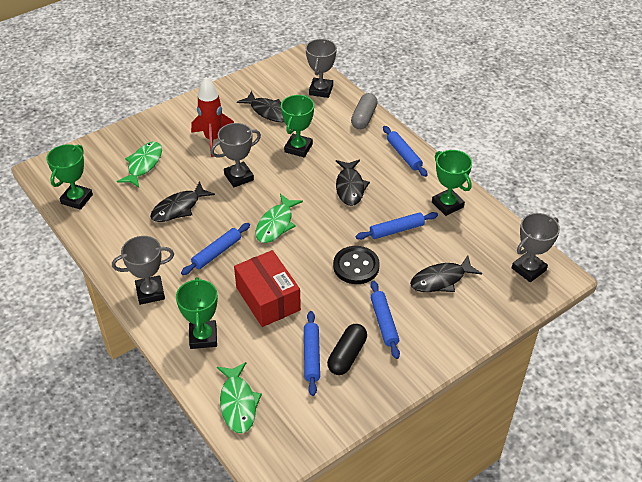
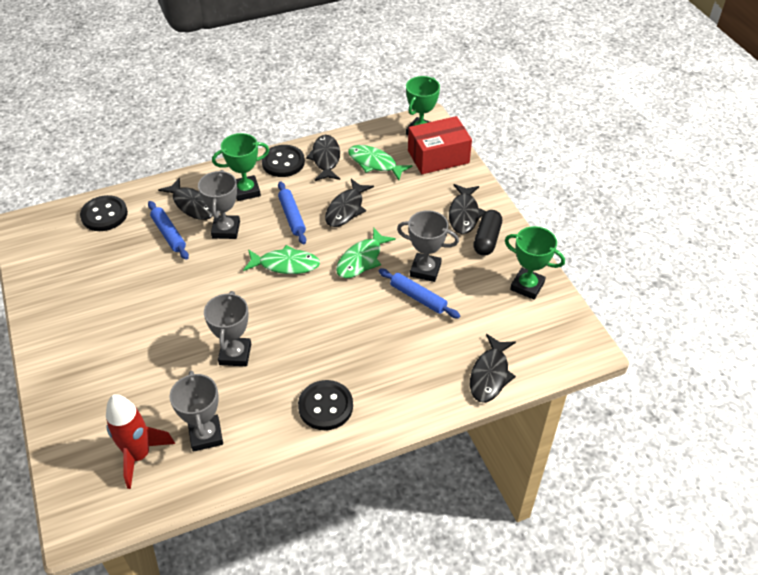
black button: 1 -> 3
black fish: 4 -> 5
blue rolling pin: 5 -> 3
green trophy: 4 -> 3
grey capsule: 1 -> 0

